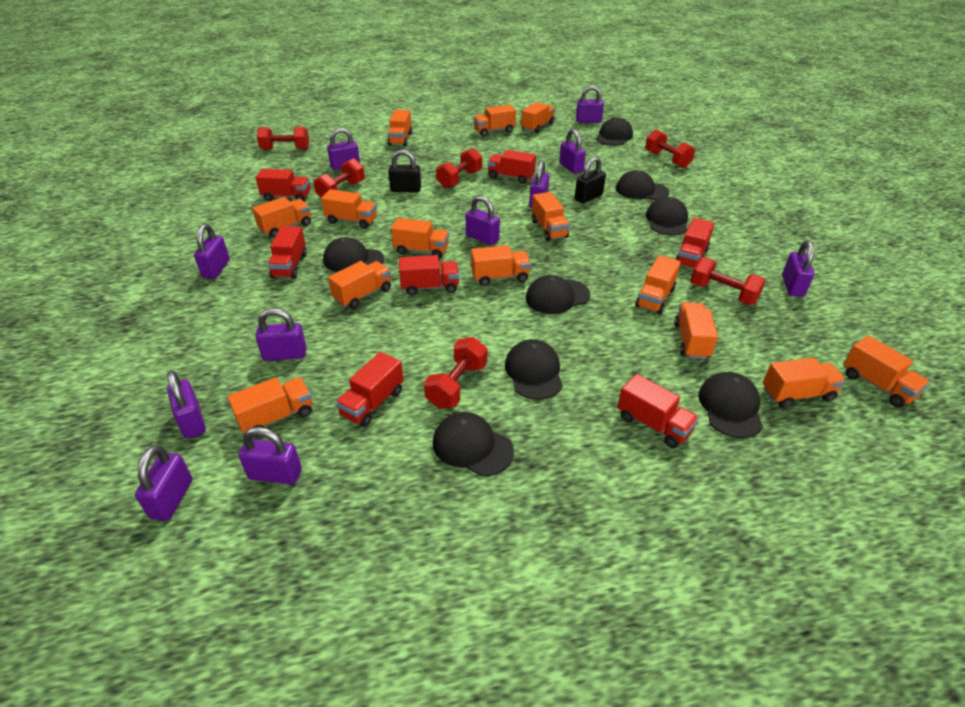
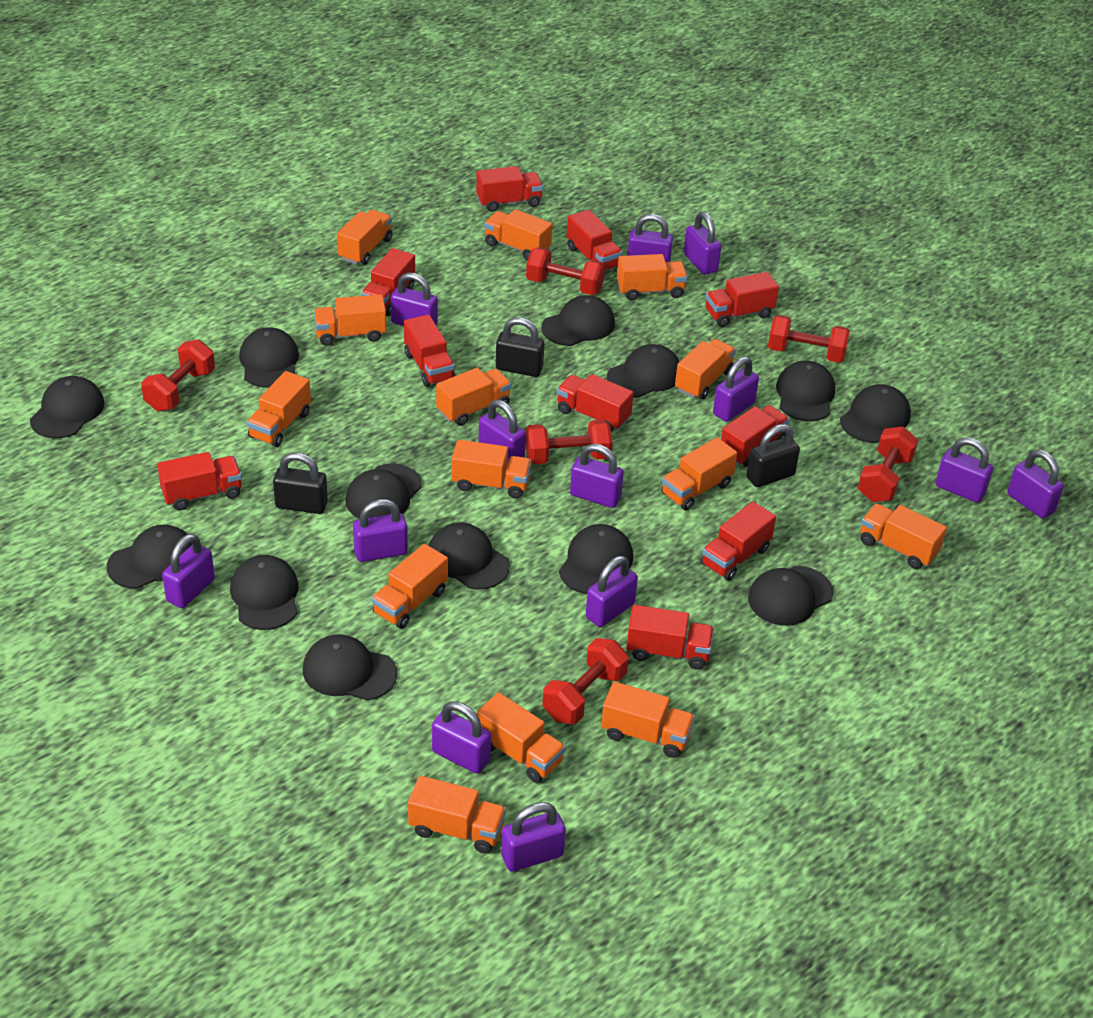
black cap: 8 -> 13
black padlock: 2 -> 3
purple padlock: 11 -> 13
red truck: 7 -> 10

